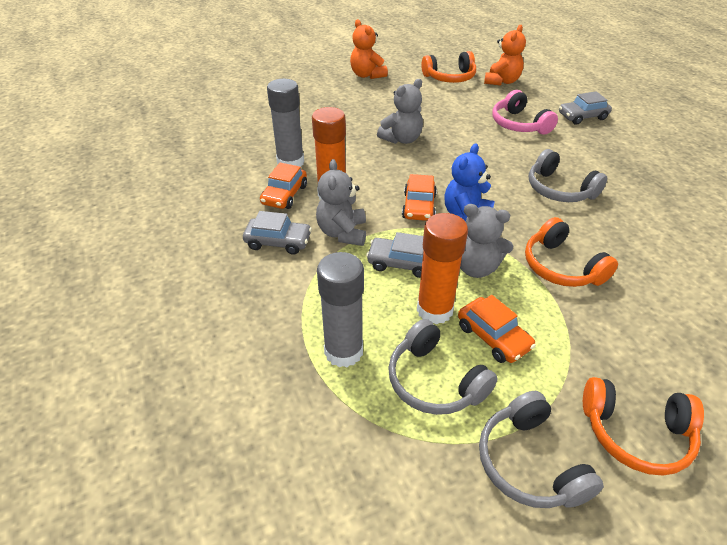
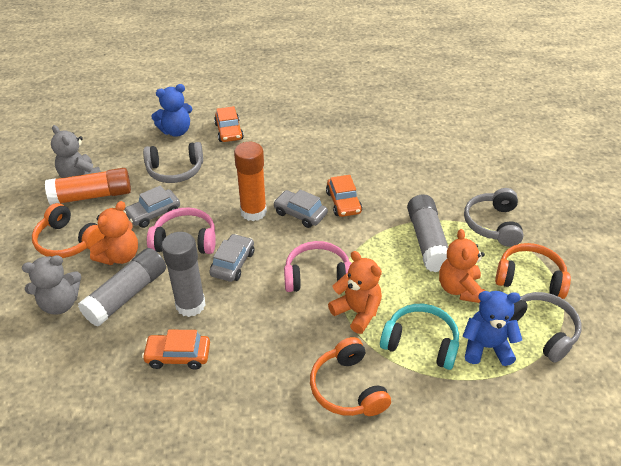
blue teddy bear: 1 -> 2
grey glue stick: 2 -> 3
grey teddy bear: 3 -> 2
orange teddy bear: 2 -> 3
pink headphones: 1 -> 2
turquoise headphones: 0 -> 1

